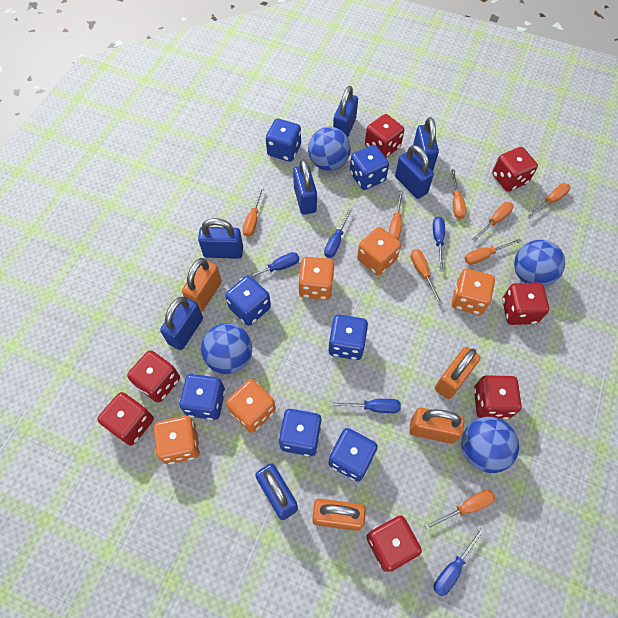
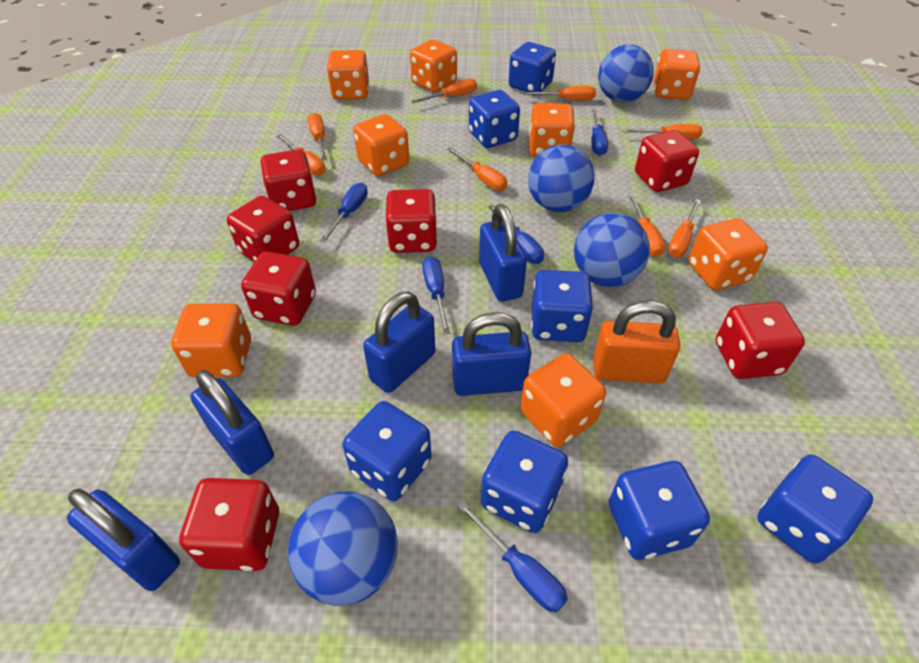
blue padlock: 7 -> 5
orange dice: 5 -> 8
orange padlock: 4 -> 1

